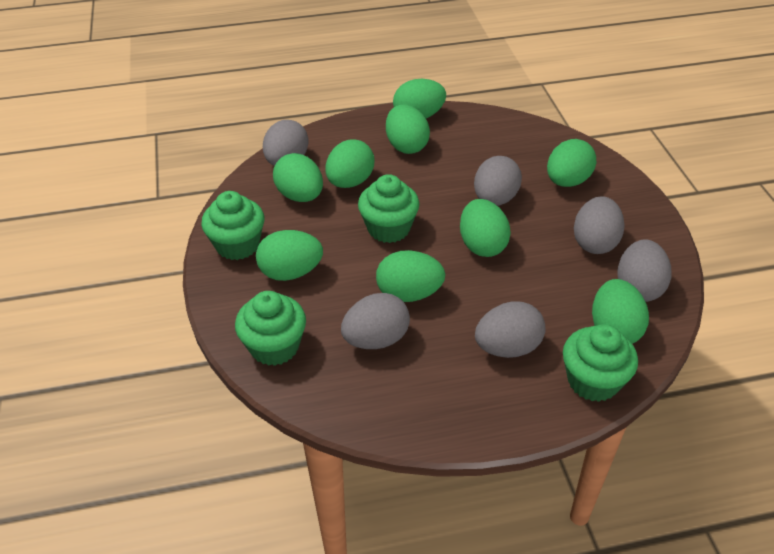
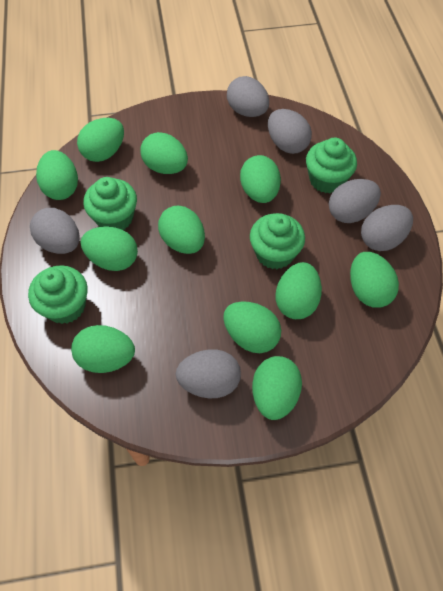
green egg: 9 -> 11

